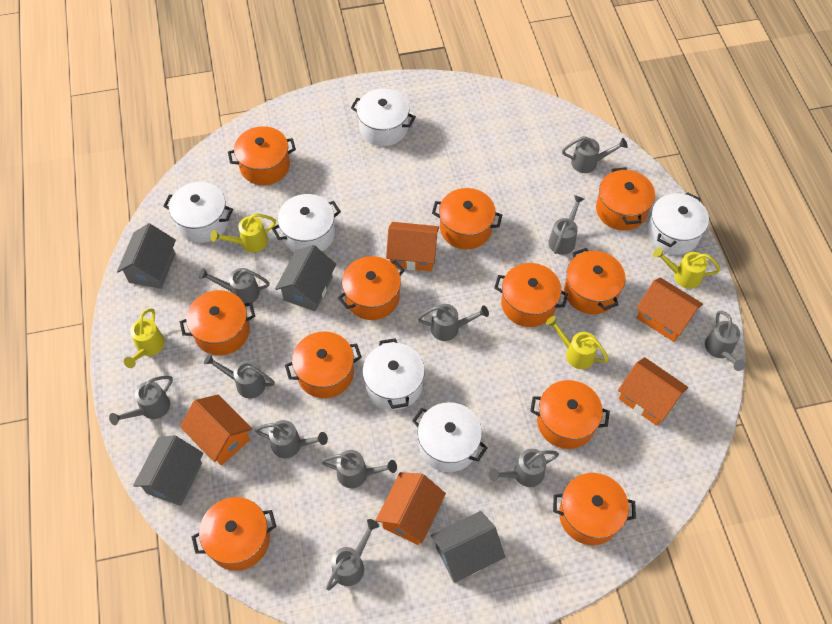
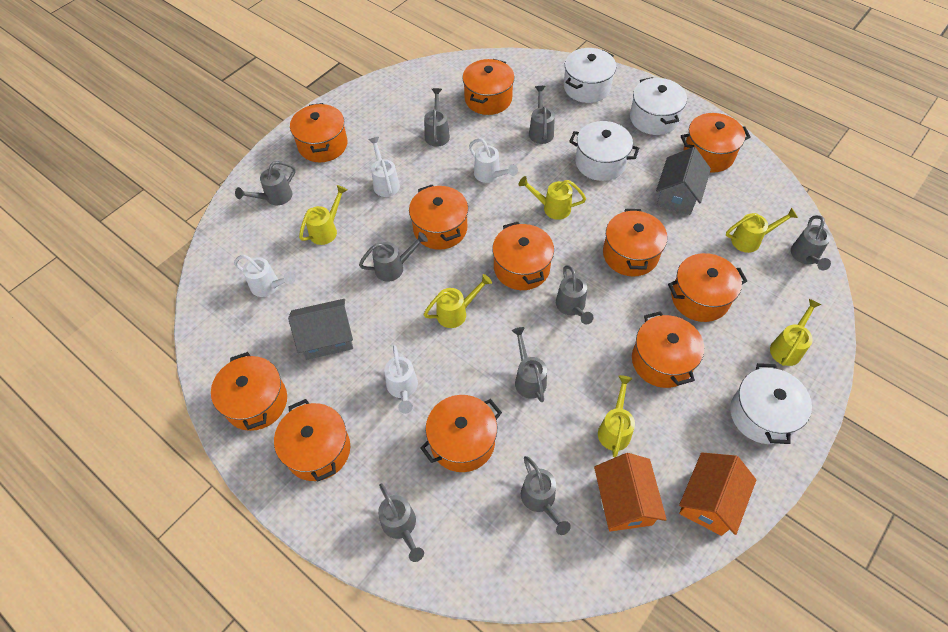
grey house: 4 -> 2
grey watering can: 11 -> 9
orange house: 5 -> 2
white pot: 6 -> 4
white watering can: 0 -> 4
yellow watering can: 4 -> 6

